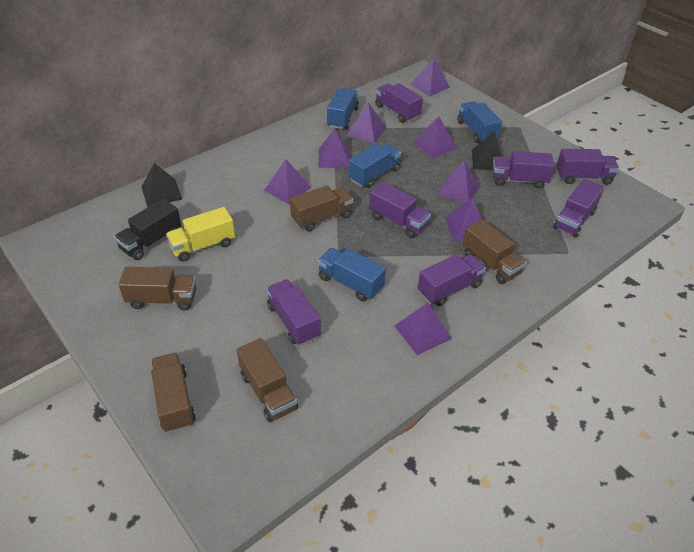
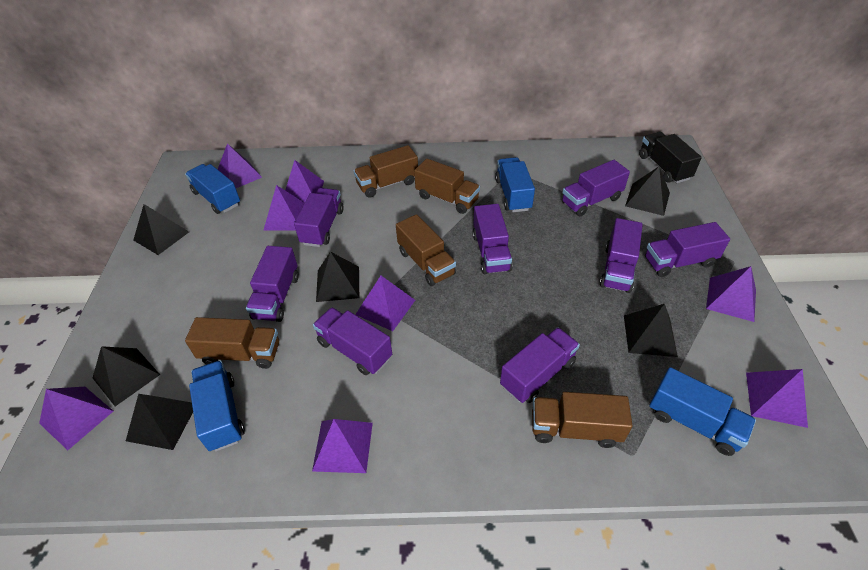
black pyramid: 2 -> 6
purple truck: 7 -> 8
yellow truck: 1 -> 0

